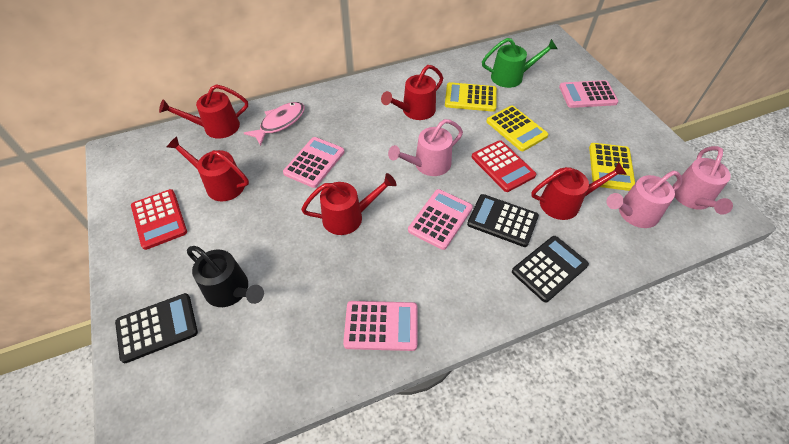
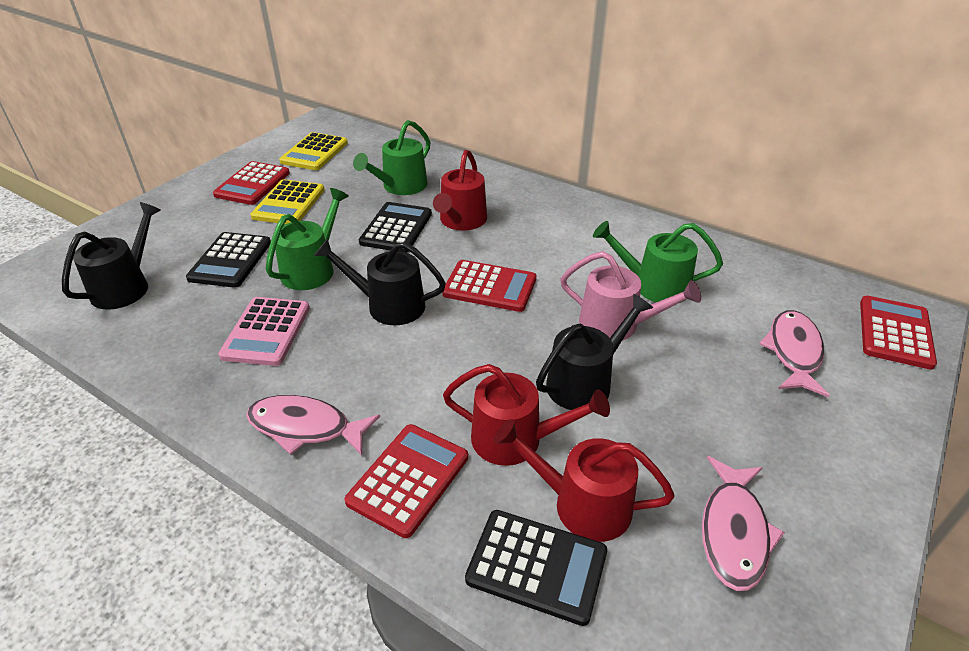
black watering can: 1 -> 3
green watering can: 1 -> 3
pink calculator: 4 -> 1
pink fish: 1 -> 3
pink watering can: 3 -> 1
red calculator: 2 -> 4
red watering can: 5 -> 3
yellow calculator: 3 -> 2

